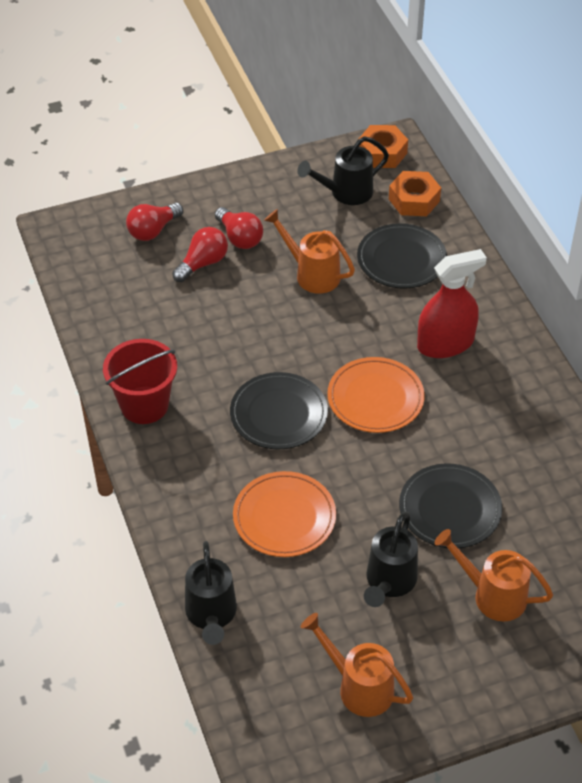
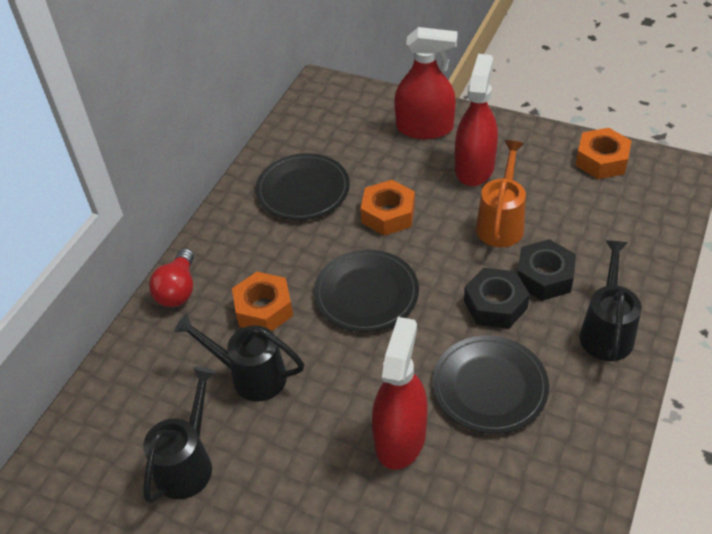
black nut: 0 -> 2
orange nut: 2 -> 3
orange plate: 2 -> 0
orange watering can: 3 -> 1
red bucket: 1 -> 0
red light bulb: 3 -> 1
red spray bottle: 1 -> 3

